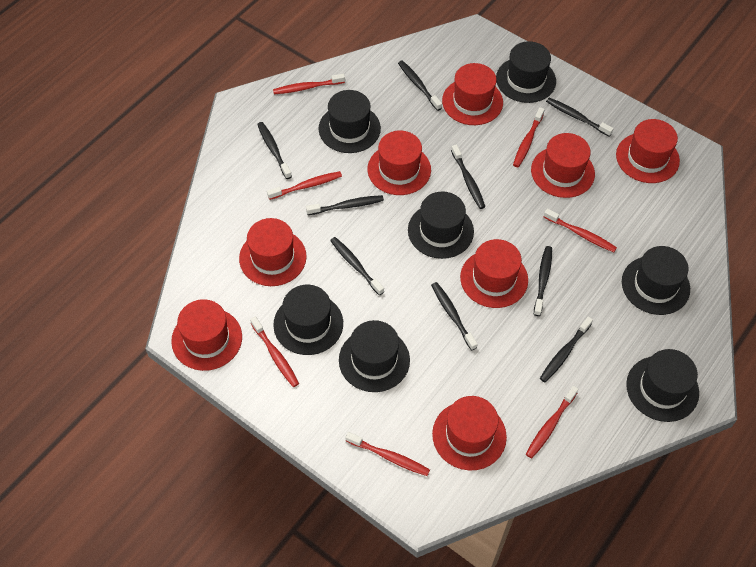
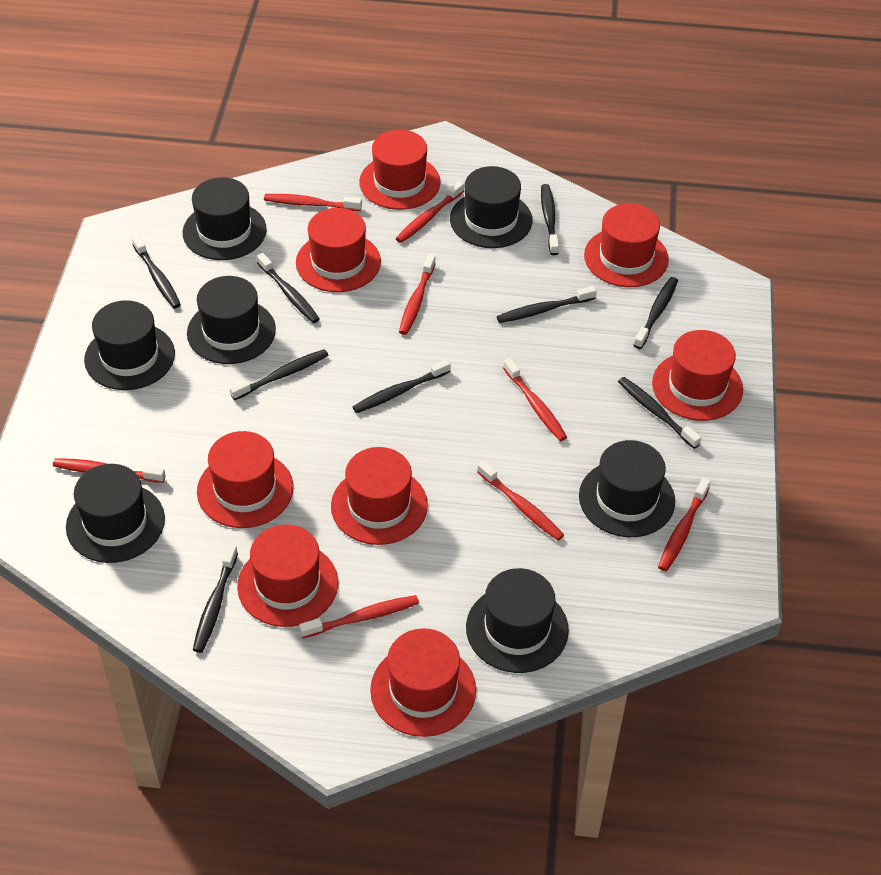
red toothbrush: 7 -> 8

